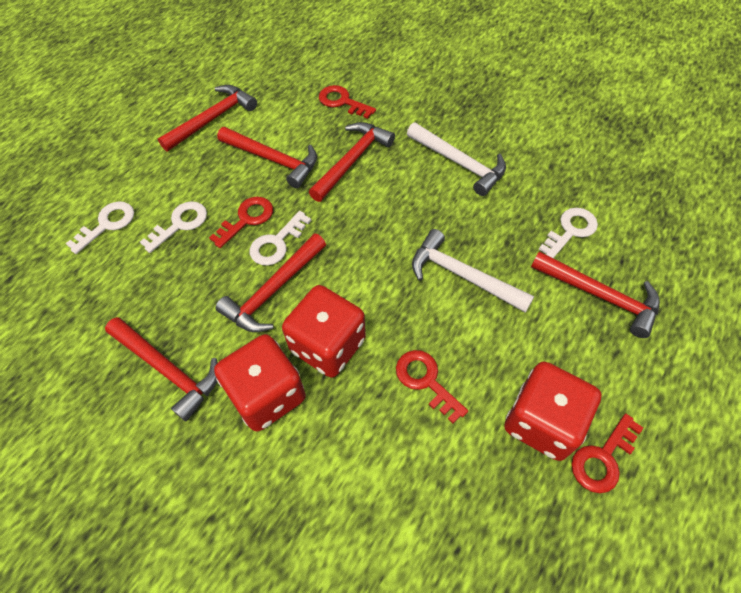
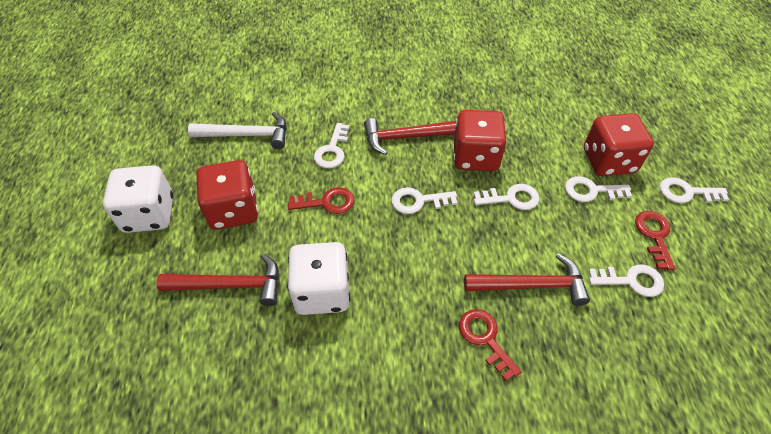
red hammer: 6 -> 3
red key: 4 -> 3
white dice: 0 -> 2
white hammer: 2 -> 1
white key: 4 -> 6

